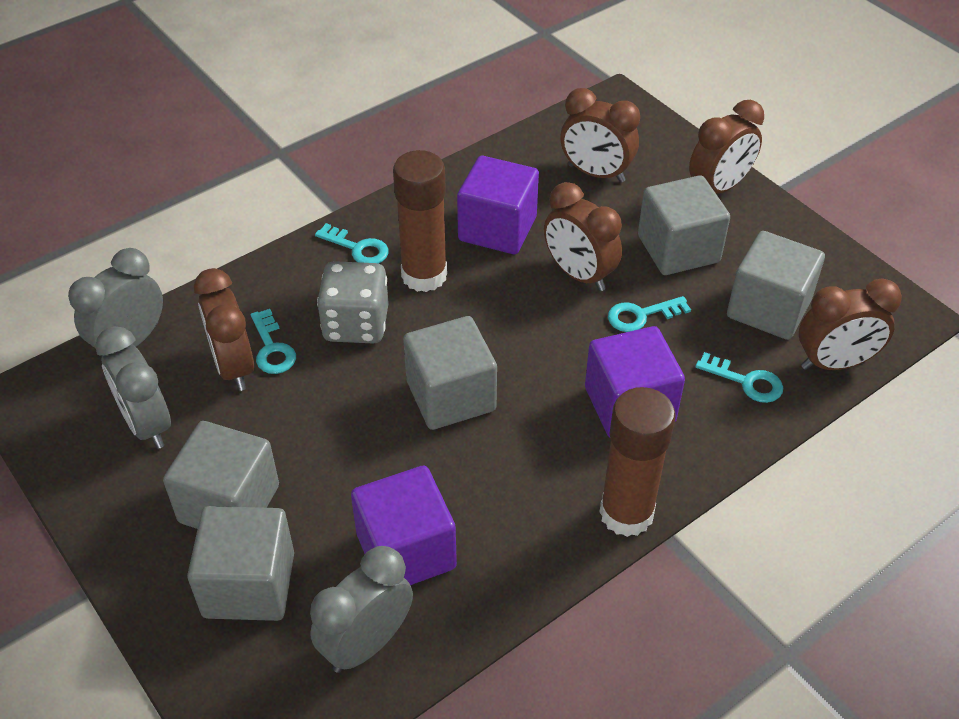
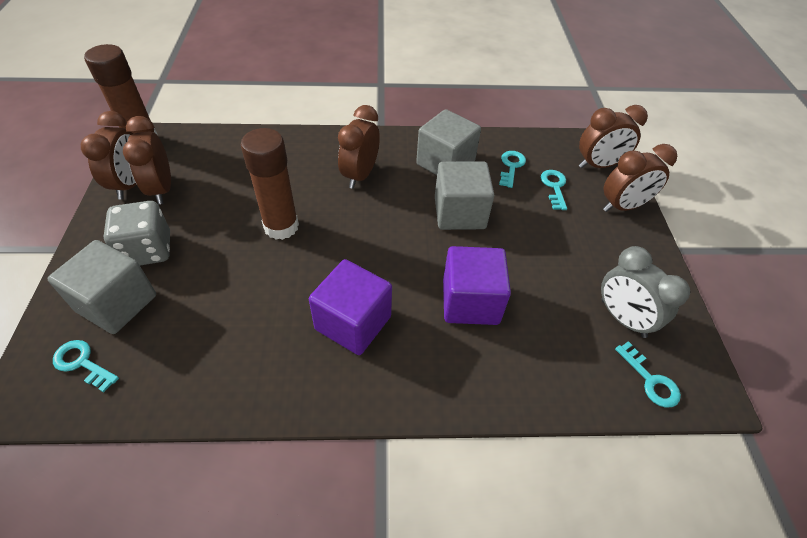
grey clock: 3 -> 1
grey cube: 5 -> 3
purple cube: 3 -> 2

